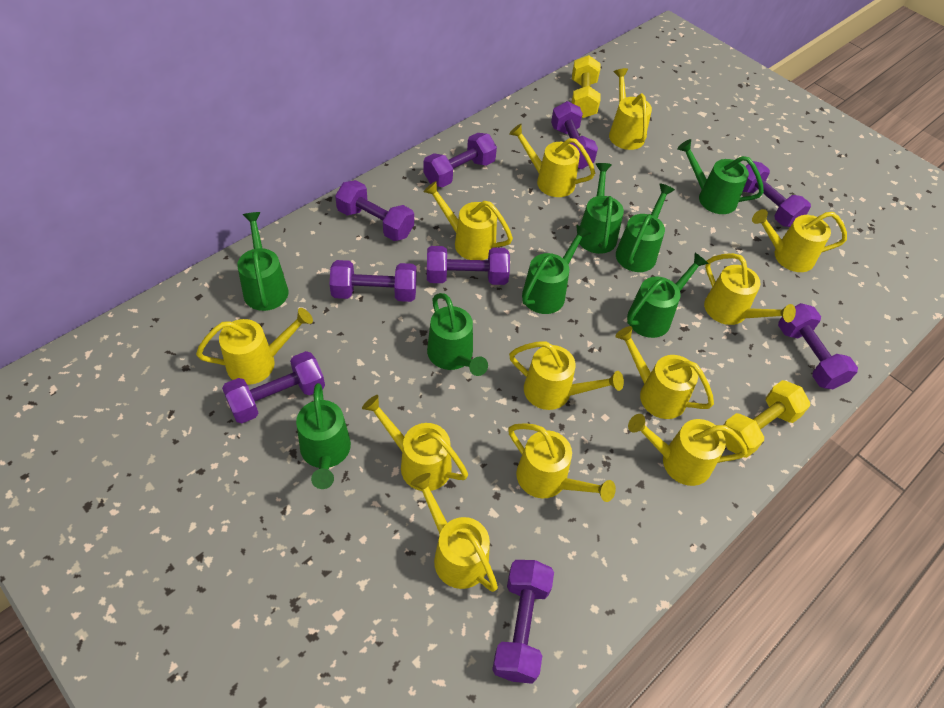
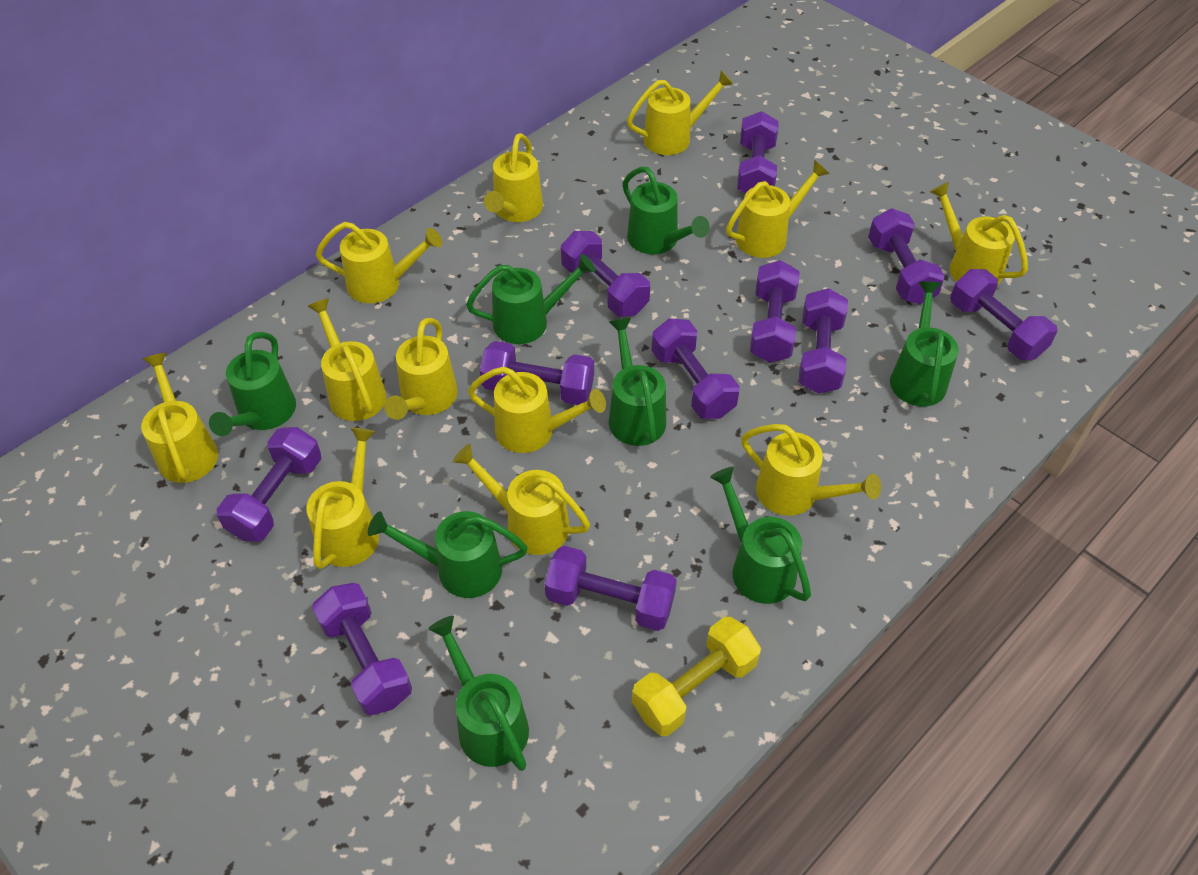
purple dumbbell: 9 -> 11
yellow dumbbell: 2 -> 1

